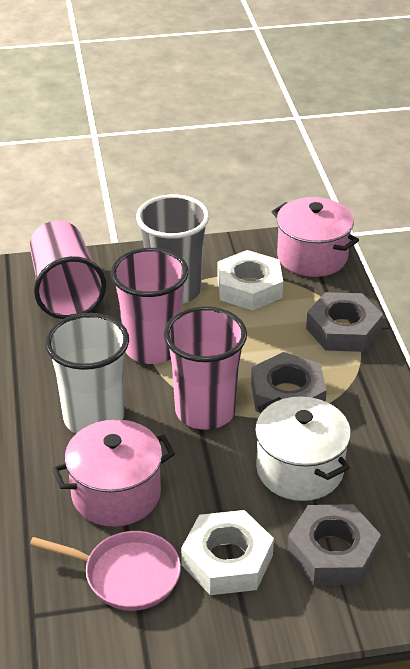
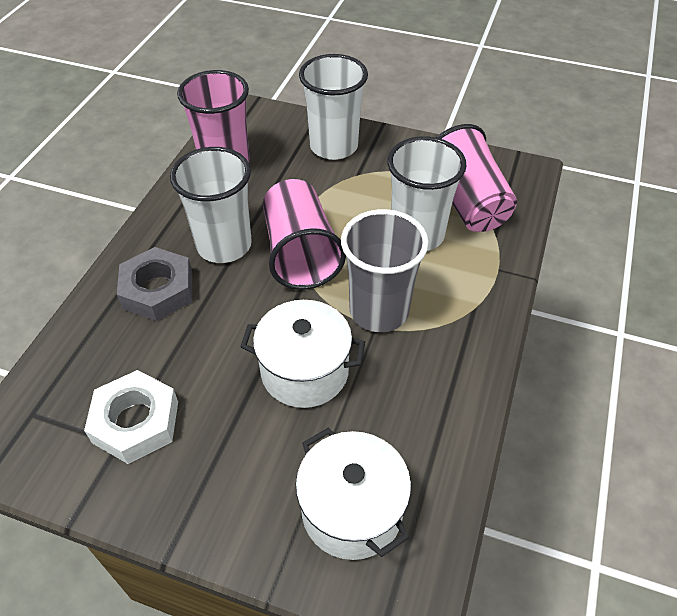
grey nut: 3 -> 1
pink pan: 1 -> 0
pink pot: 2 -> 0
white cup: 1 -> 3
white nut: 2 -> 1
white pot: 1 -> 2

